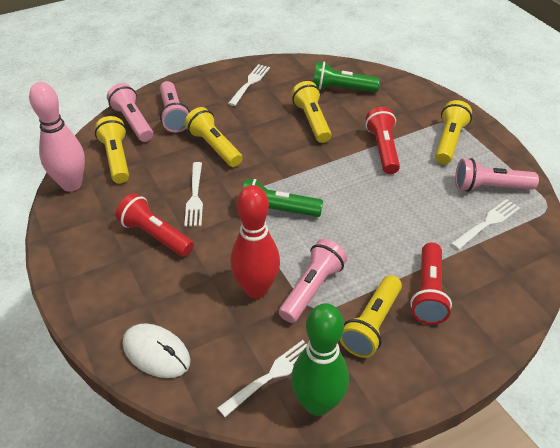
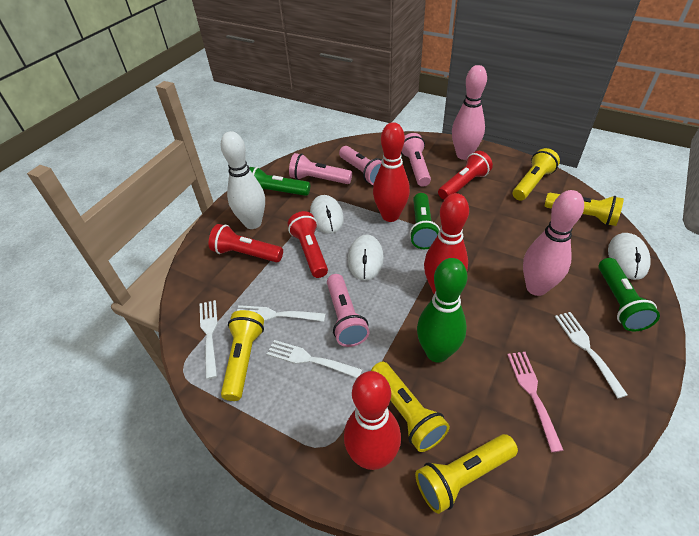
green flashlight: 2 -> 3
pink bowling pin: 1 -> 2
pink fork: 0 -> 1
red bowling pin: 1 -> 3
white bowling pin: 0 -> 1
white mouse: 1 -> 3

